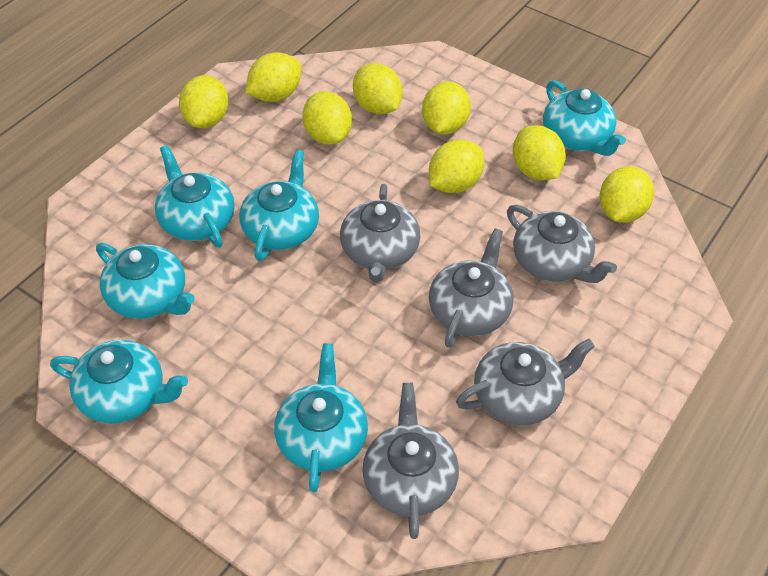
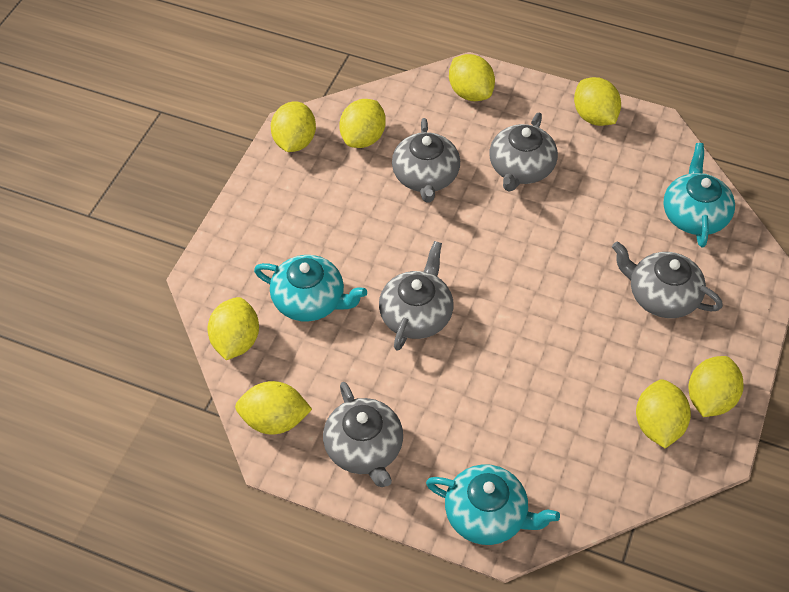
turquoise teapot: 6 -> 3

